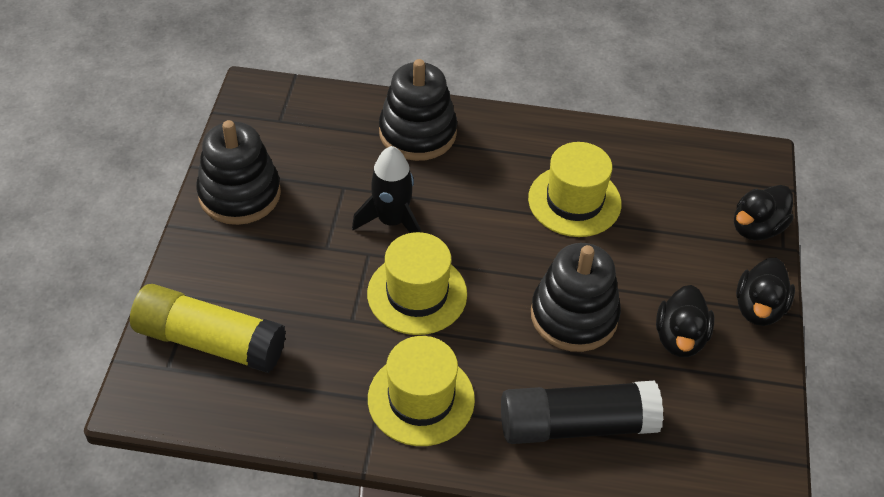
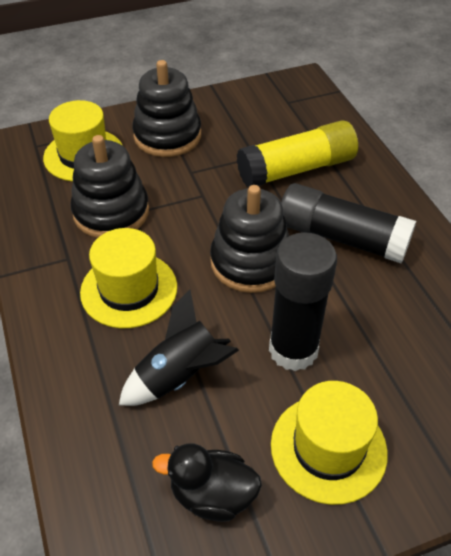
black duck: 3 -> 1
black glue stick: 1 -> 2

